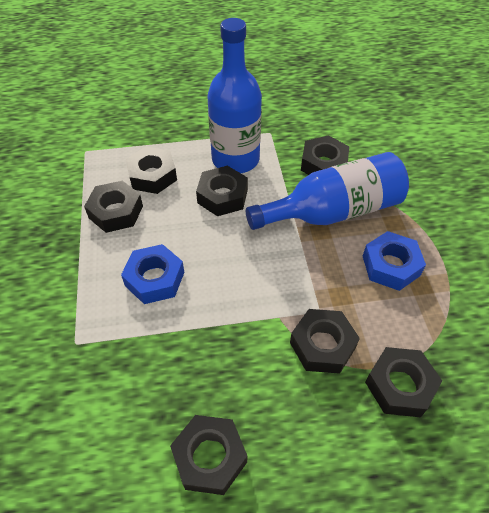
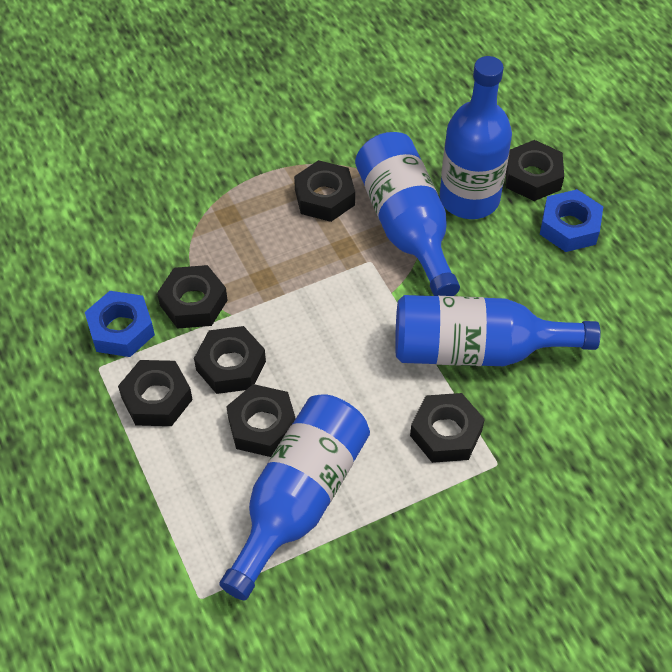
blue bottle: 2 -> 4

